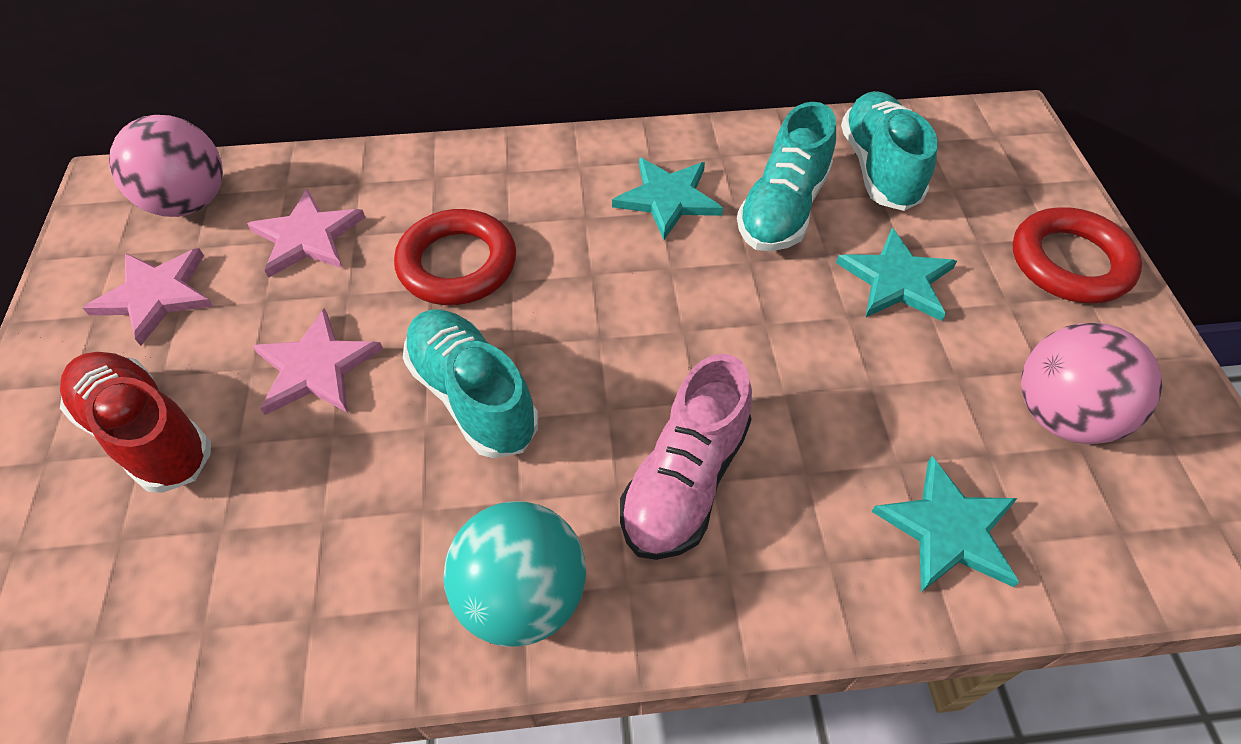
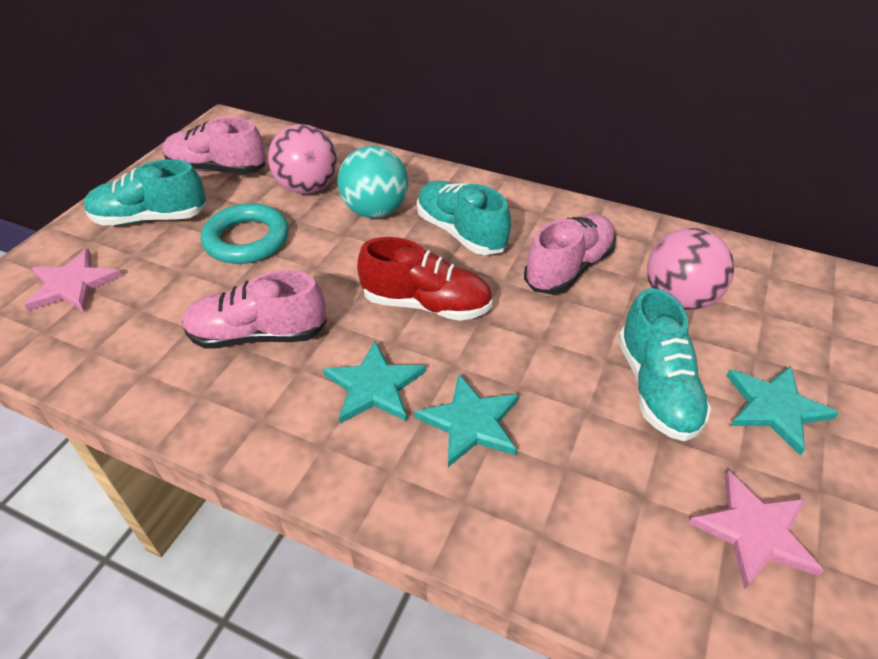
pink shoe: 1 -> 3
pink star: 3 -> 2
red ring: 2 -> 0
turquoise ring: 0 -> 1

